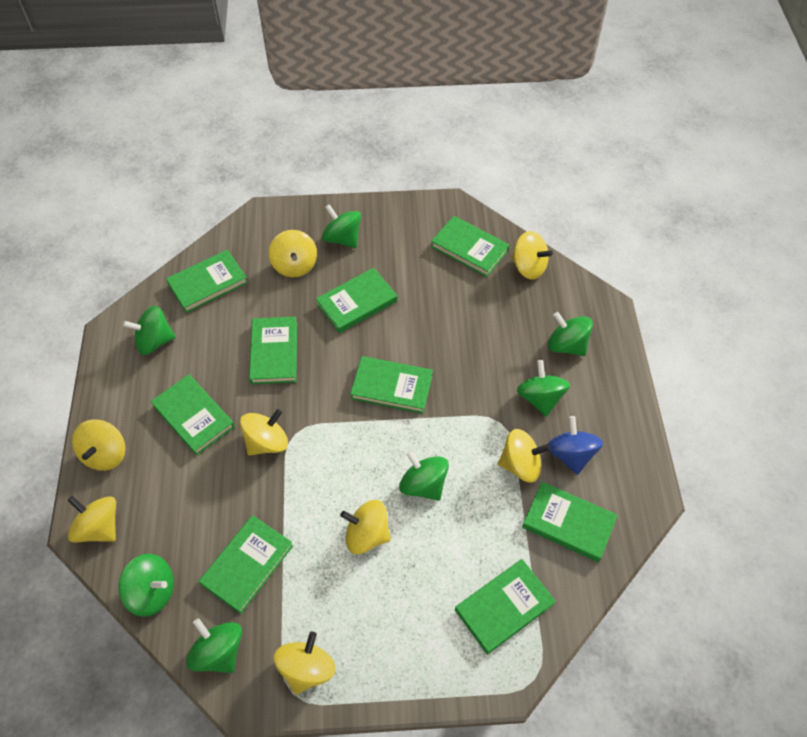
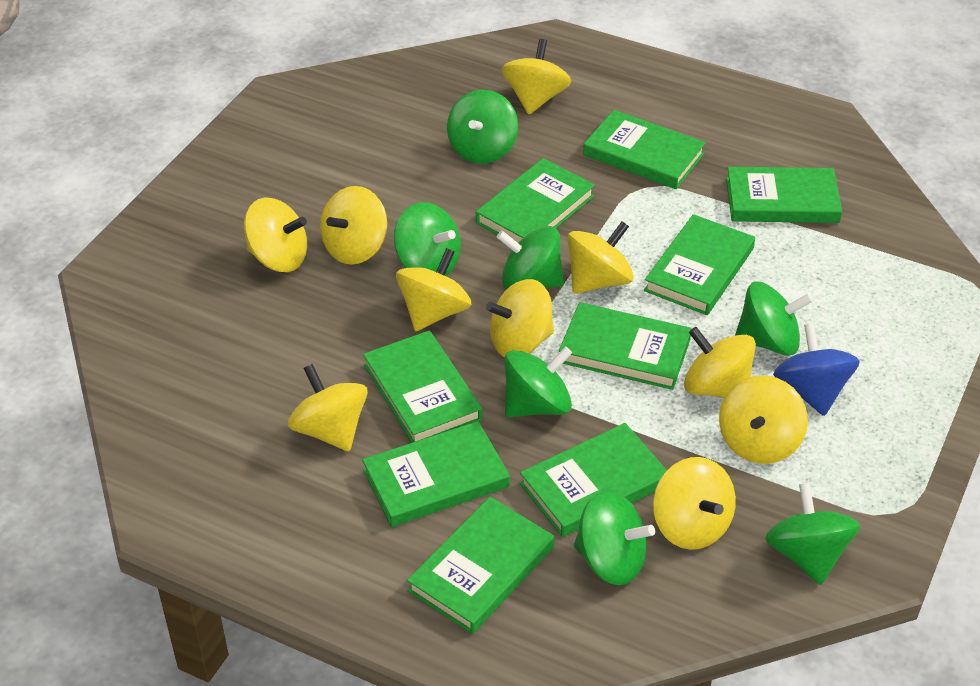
yellow spinning top: 8 -> 10

